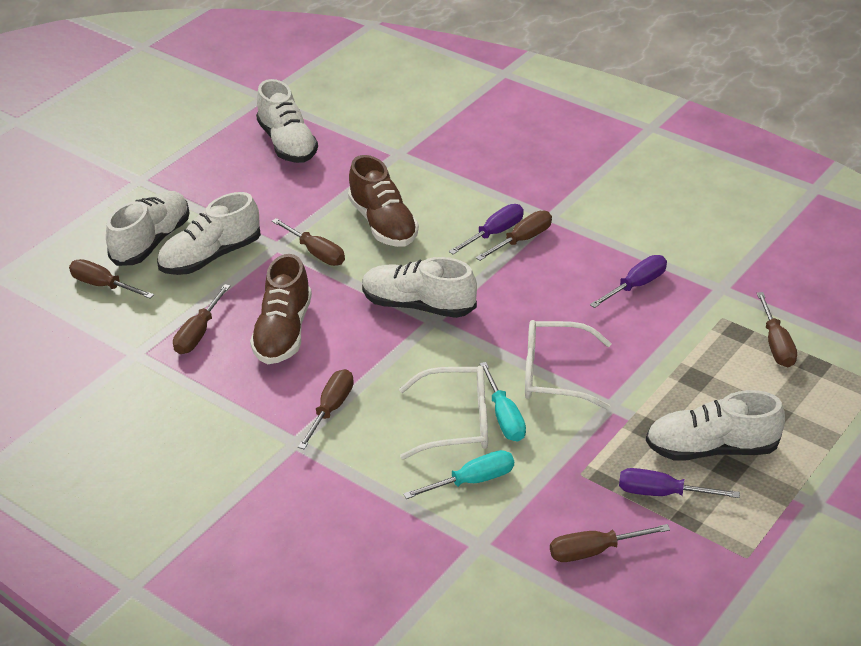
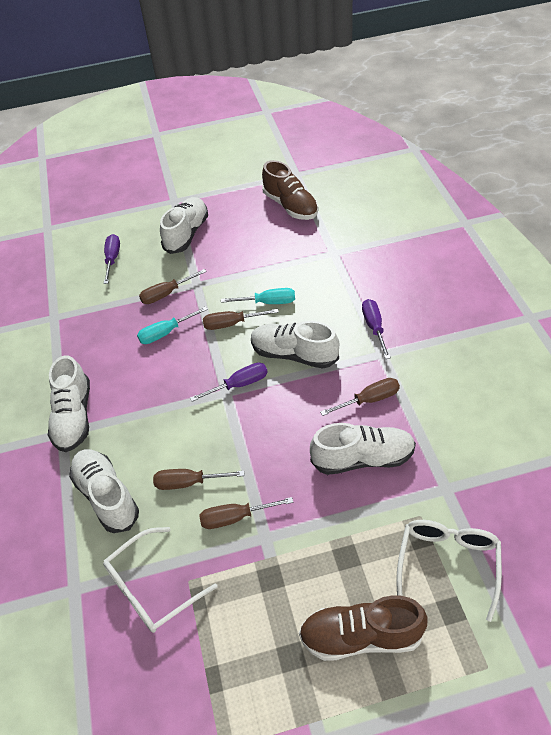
brown screwdriver: 7 -> 5

